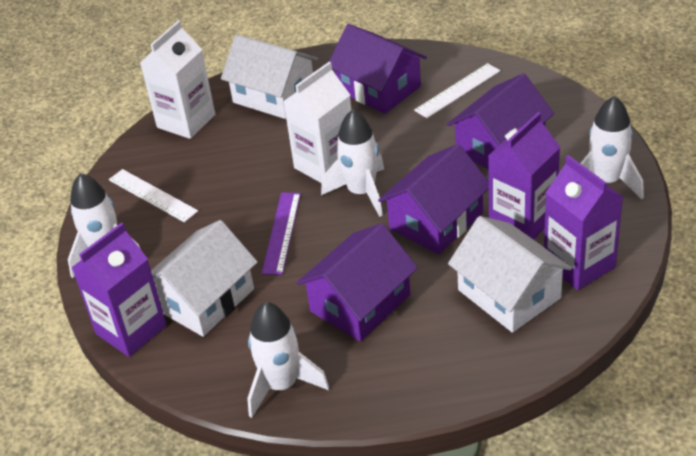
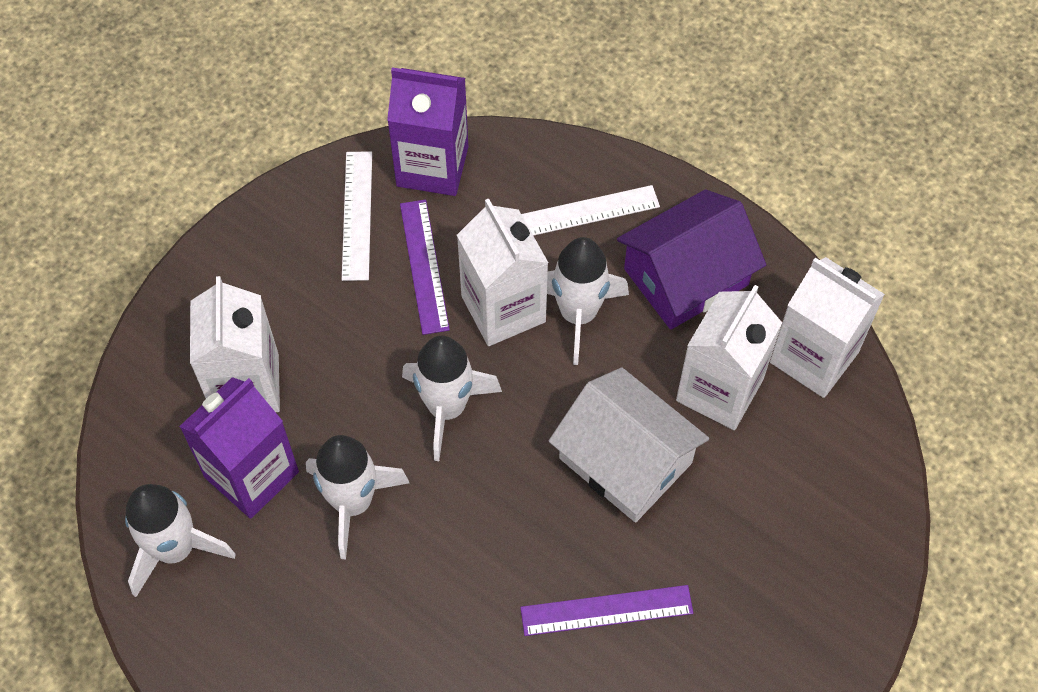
purple carton: 3 -> 2
purple house: 4 -> 1
purple ruler: 1 -> 2
white carton: 2 -> 4
white house: 3 -> 1

